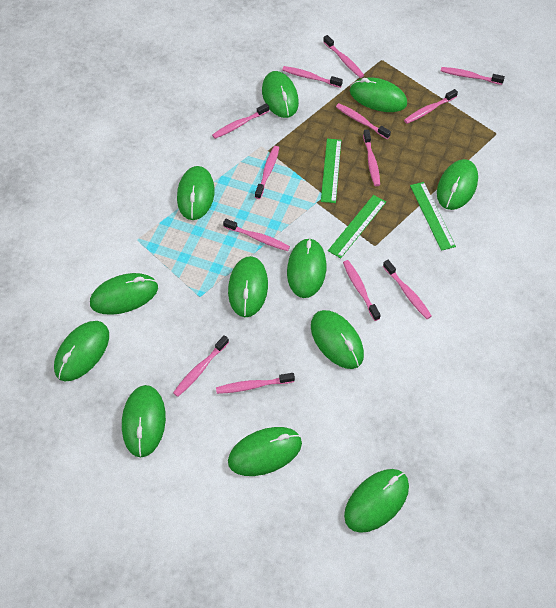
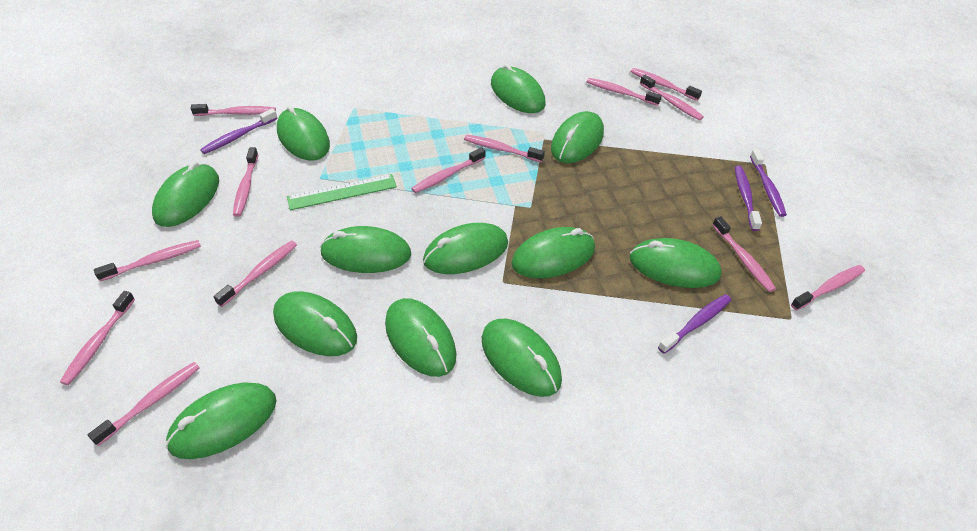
green ruler: 3 -> 1
purple toothbrush: 0 -> 4

